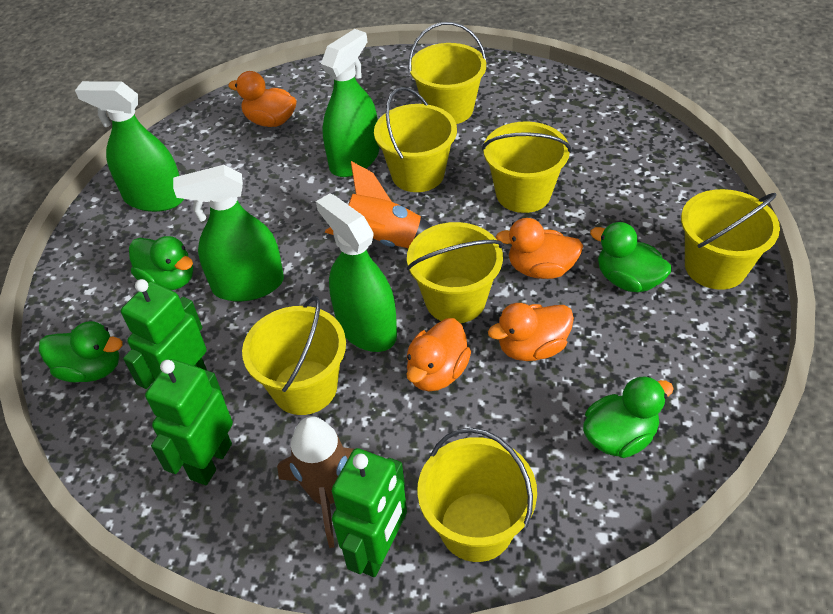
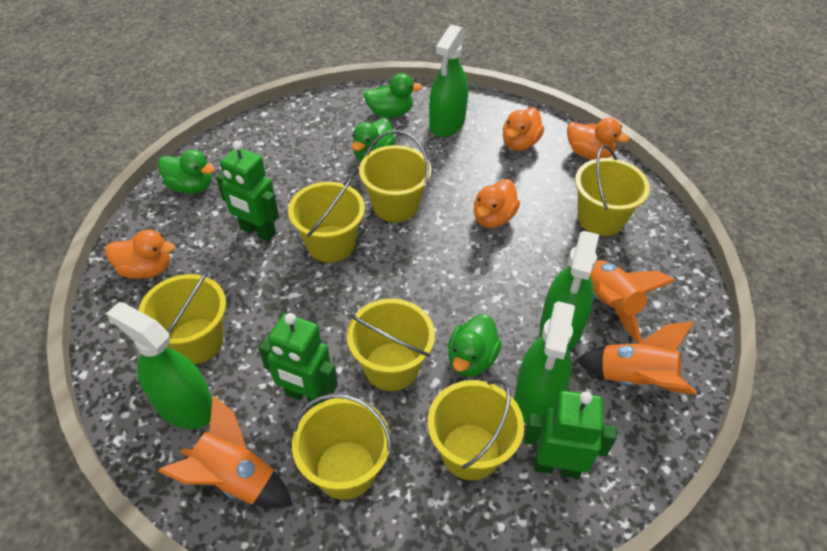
brown rocket: 1 -> 0
orange rocket: 1 -> 3

